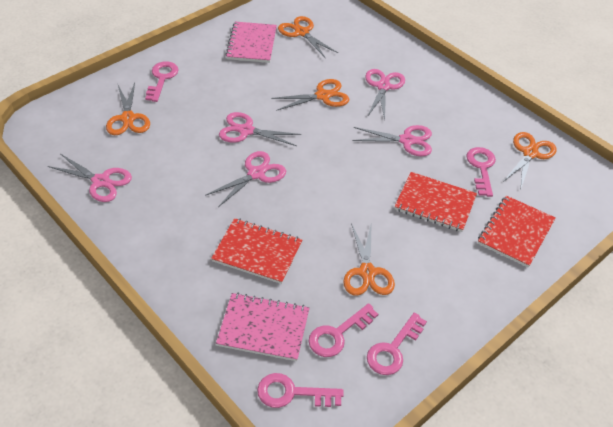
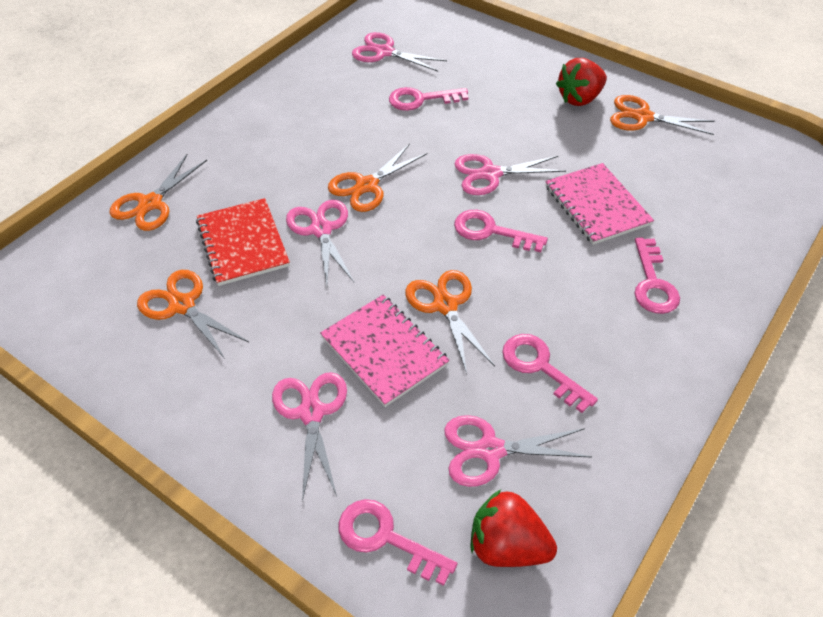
red notebook: 3 -> 1
red strawberry: 0 -> 2

